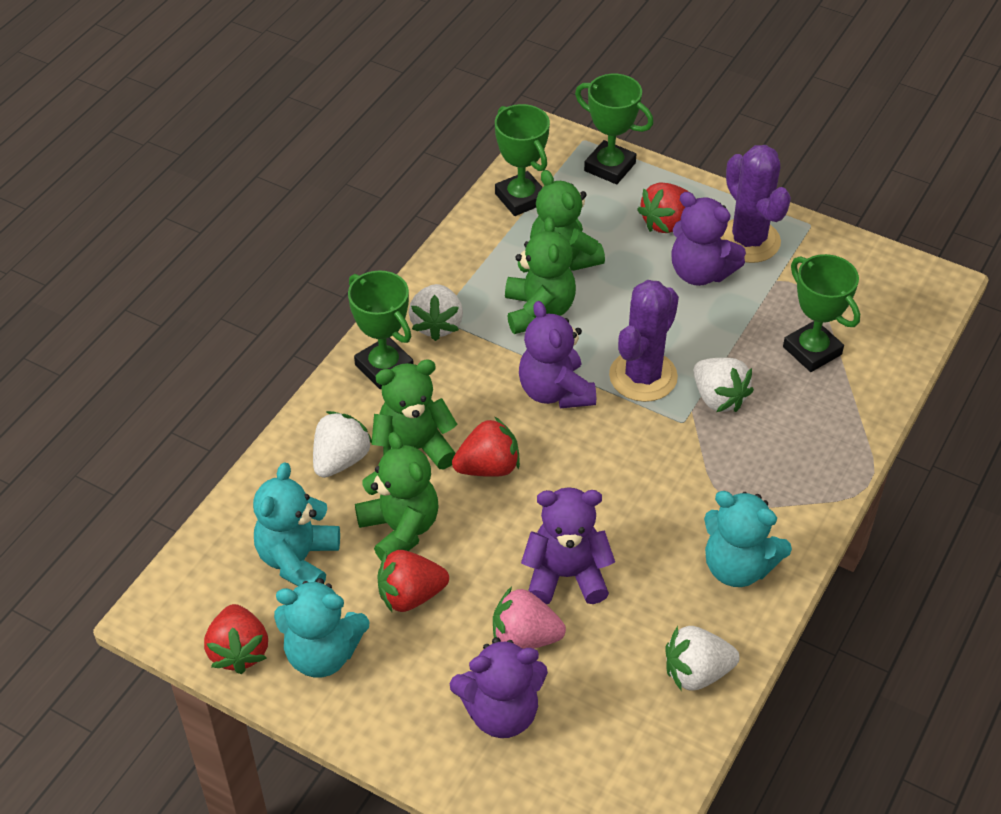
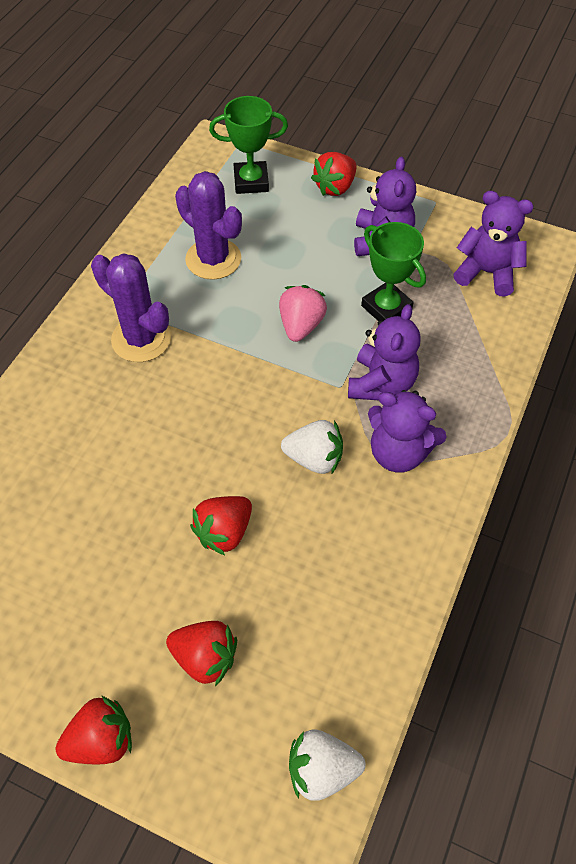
green teddy bear: 4 -> 0
green trophy: 4 -> 2
turquoise teddy bear: 3 -> 0
white strawberry: 4 -> 2

